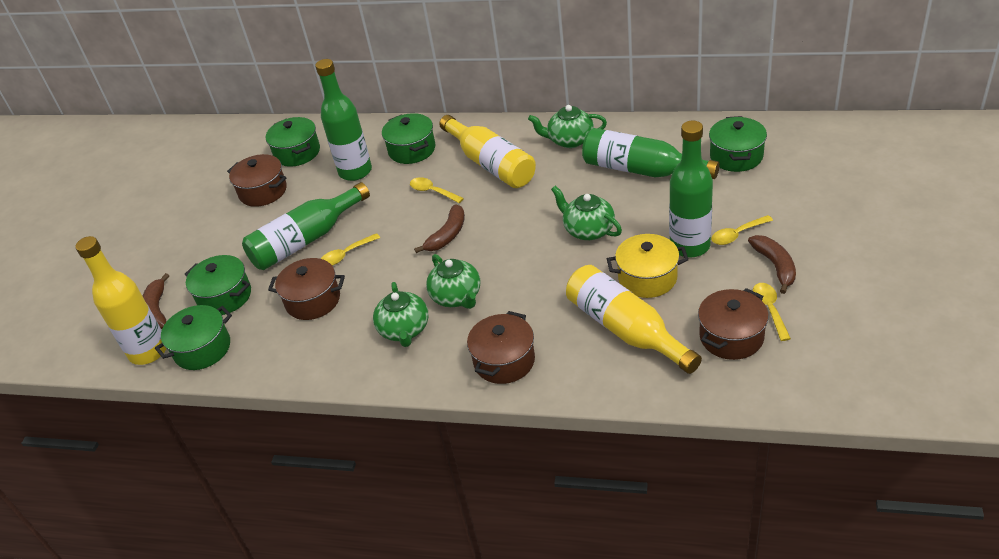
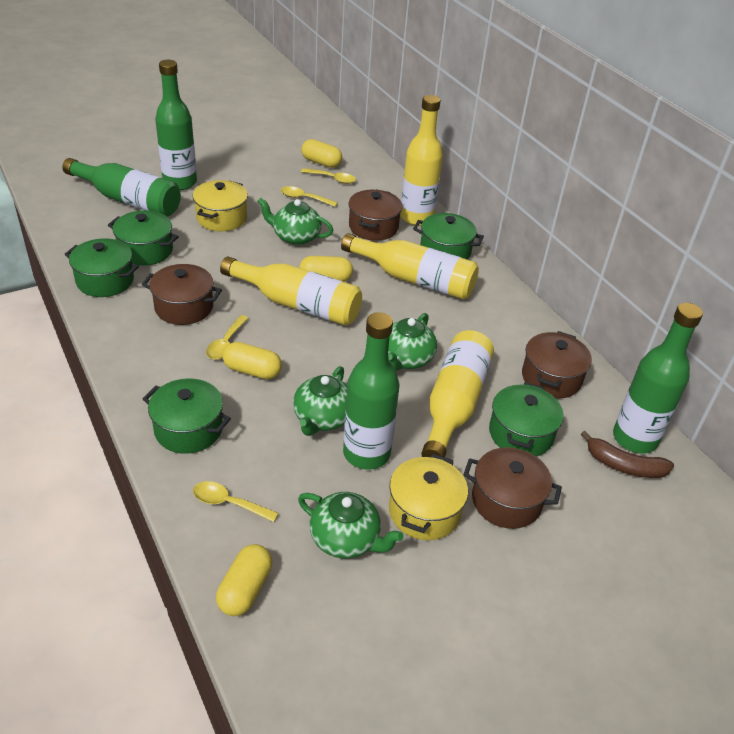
brown banana: 3 -> 1
yellow bottle: 3 -> 4
yellow capsule: 0 -> 4
yellow pot: 1 -> 2

